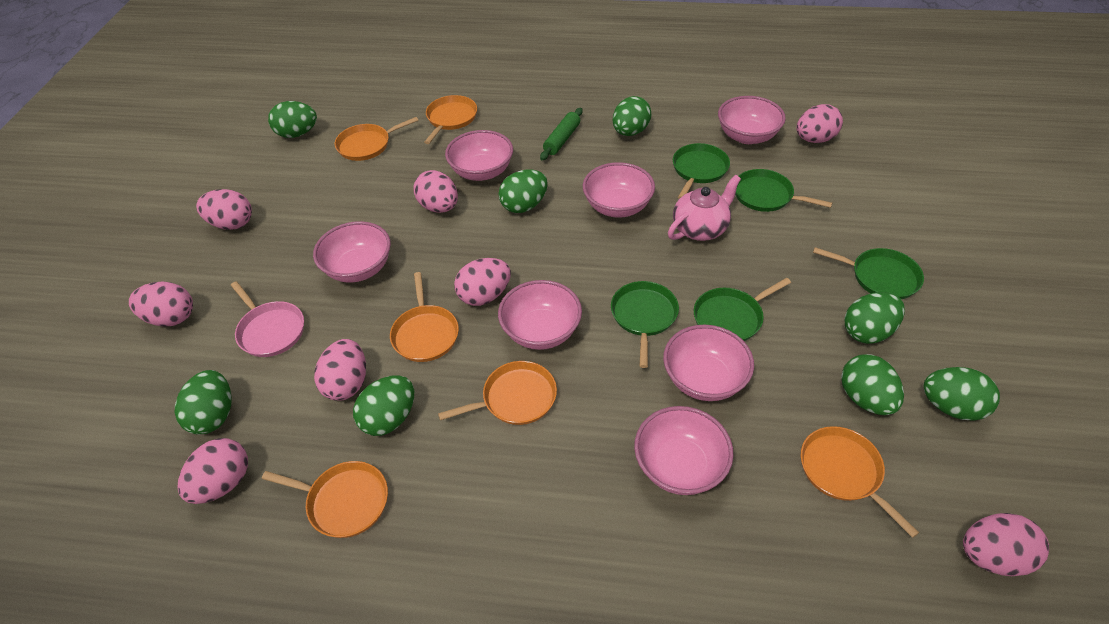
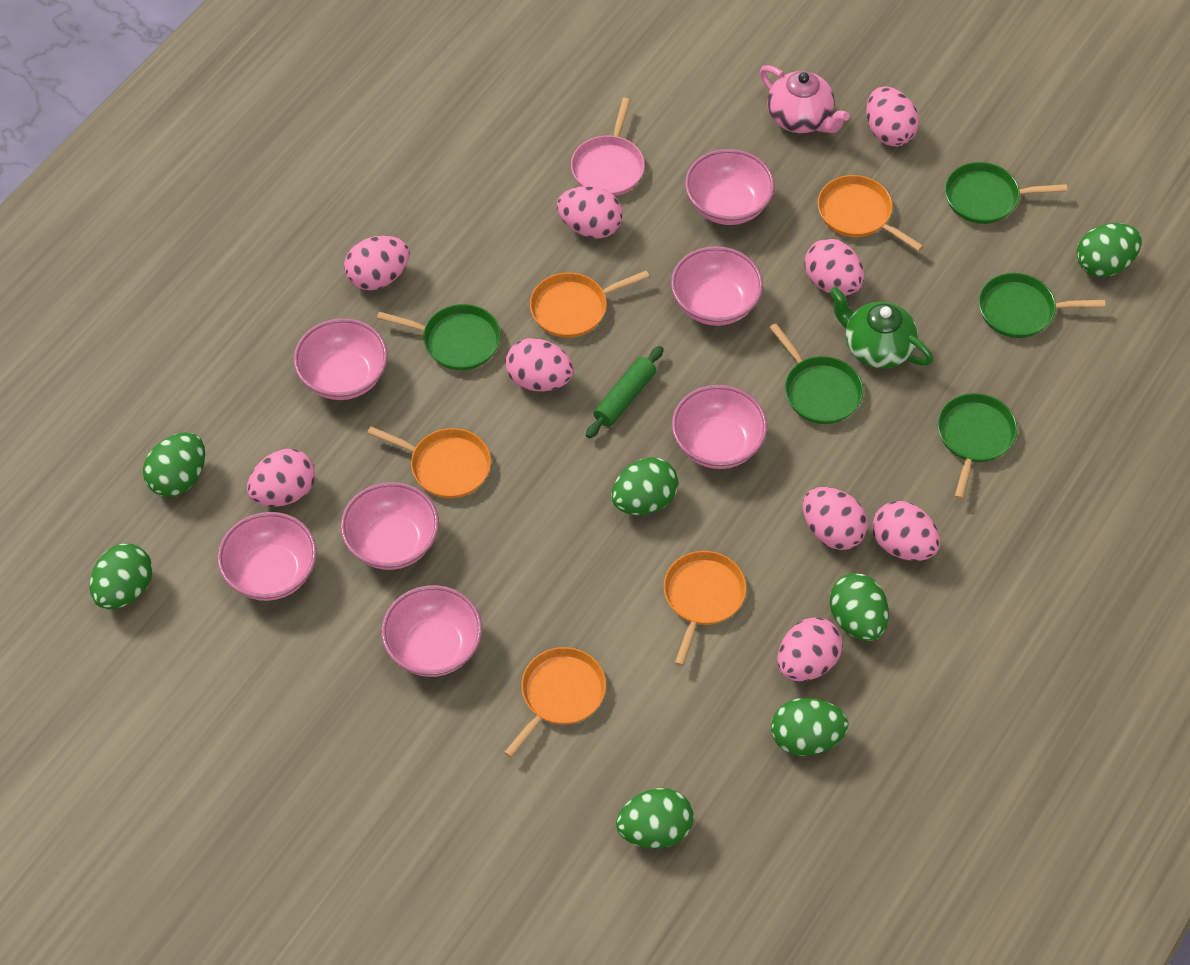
green egg: 8 -> 7
green teapot: 0 -> 1
orange pan: 6 -> 5
pink egg: 8 -> 9

